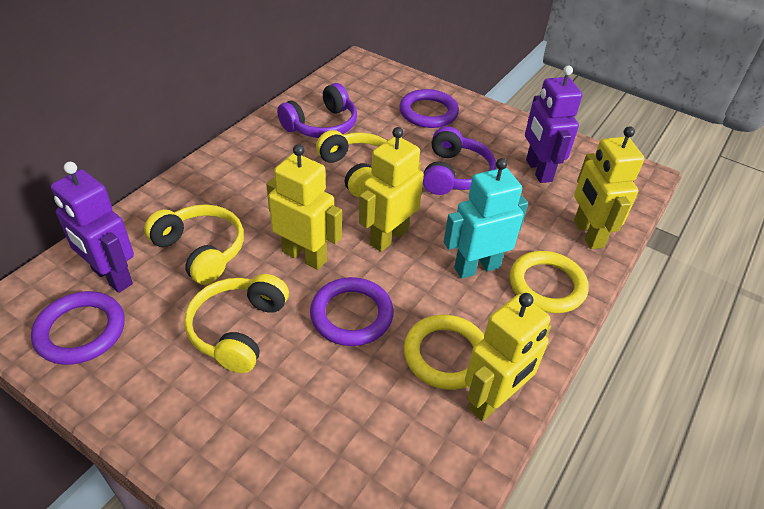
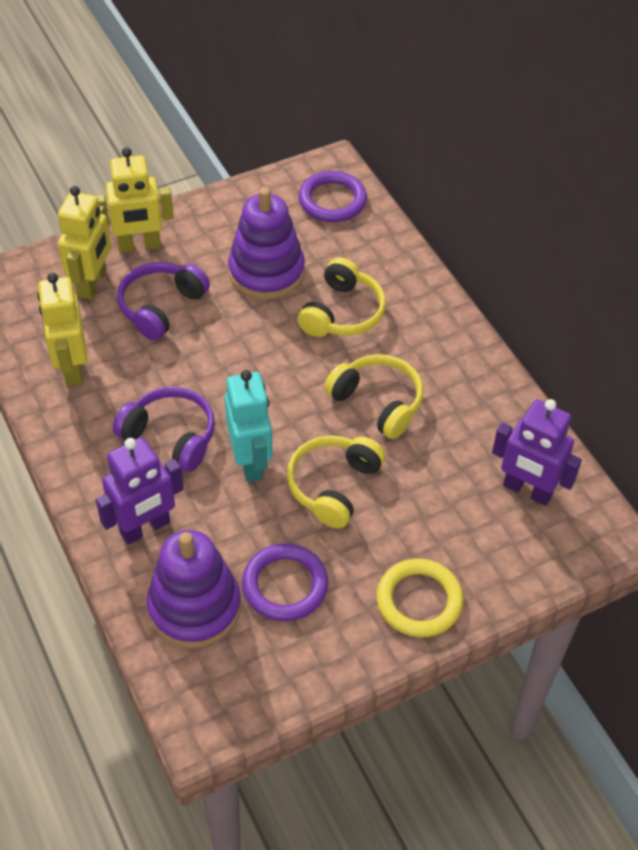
purple ring: 3 -> 2
purple stacking toy: 0 -> 2
yellow ring: 2 -> 1
yellow robot: 4 -> 3

